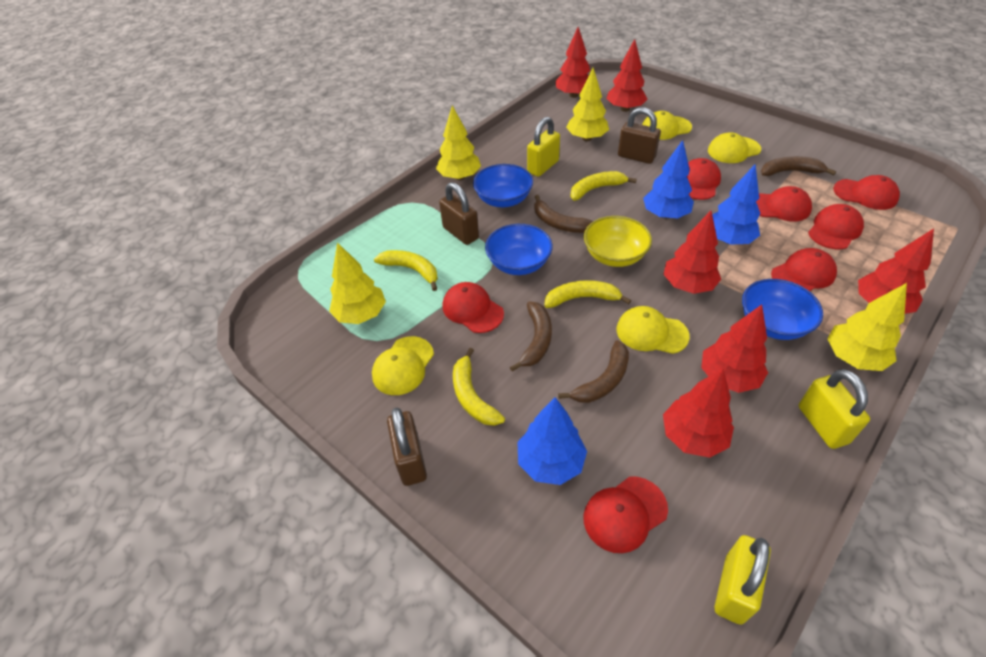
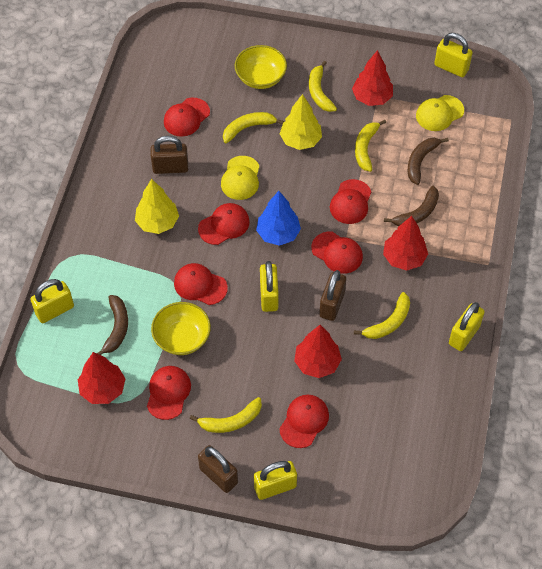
blue bowl: 3 -> 0
blue tree: 3 -> 1
brown banana: 4 -> 3
red tree: 6 -> 4
yellow banana: 4 -> 5
yellow bowl: 1 -> 2
yellow cap: 4 -> 2
yellow padlock: 3 -> 5
yellow tree: 4 -> 2

